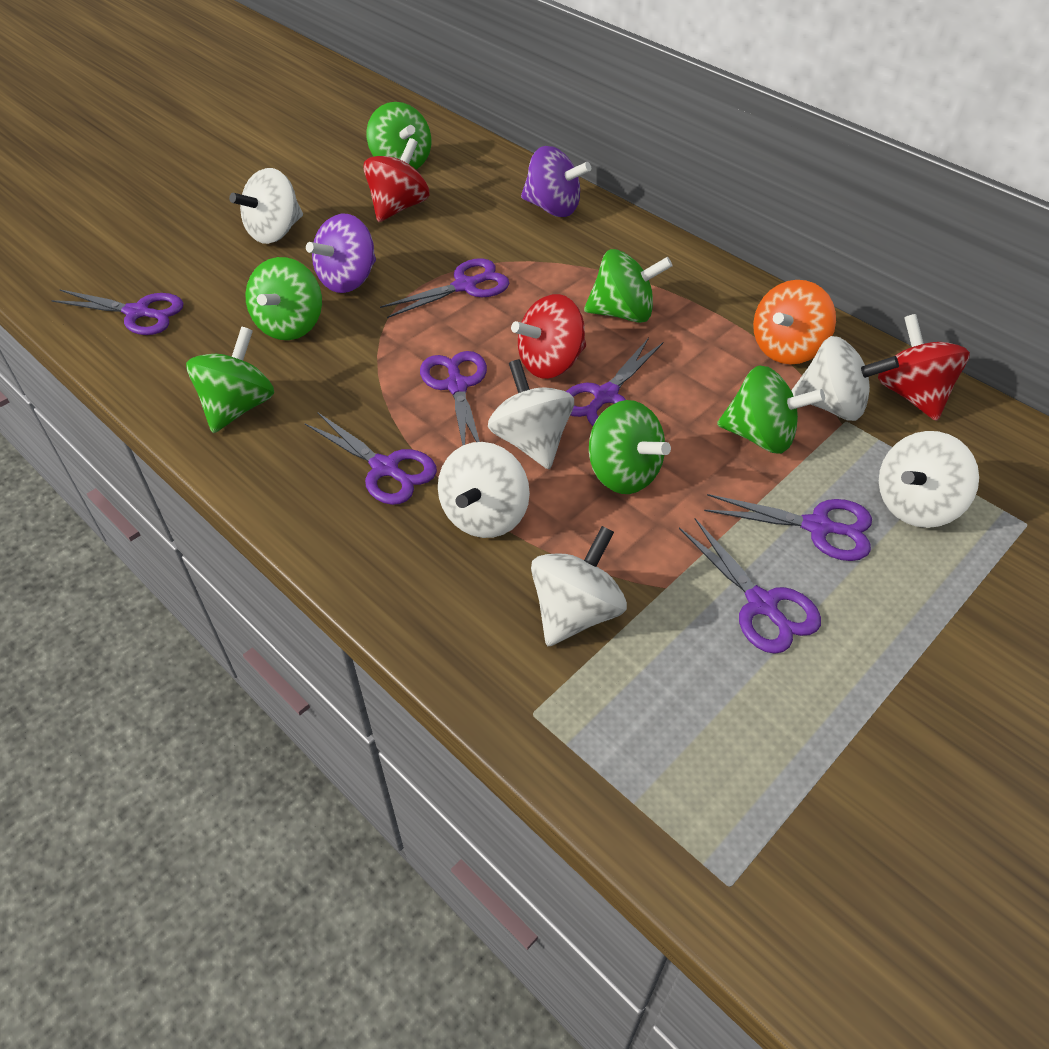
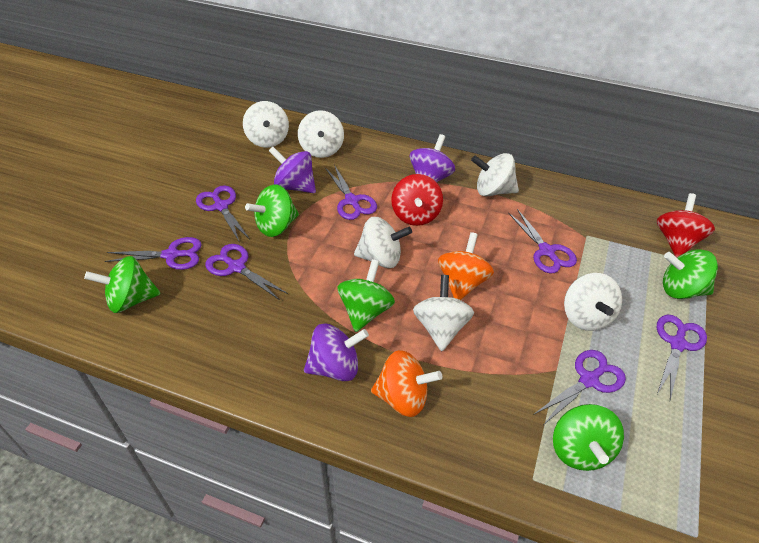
green spinning top: 6 -> 5
orange spinning top: 1 -> 2
purple spinning top: 2 -> 3
red spinning top: 3 -> 2

